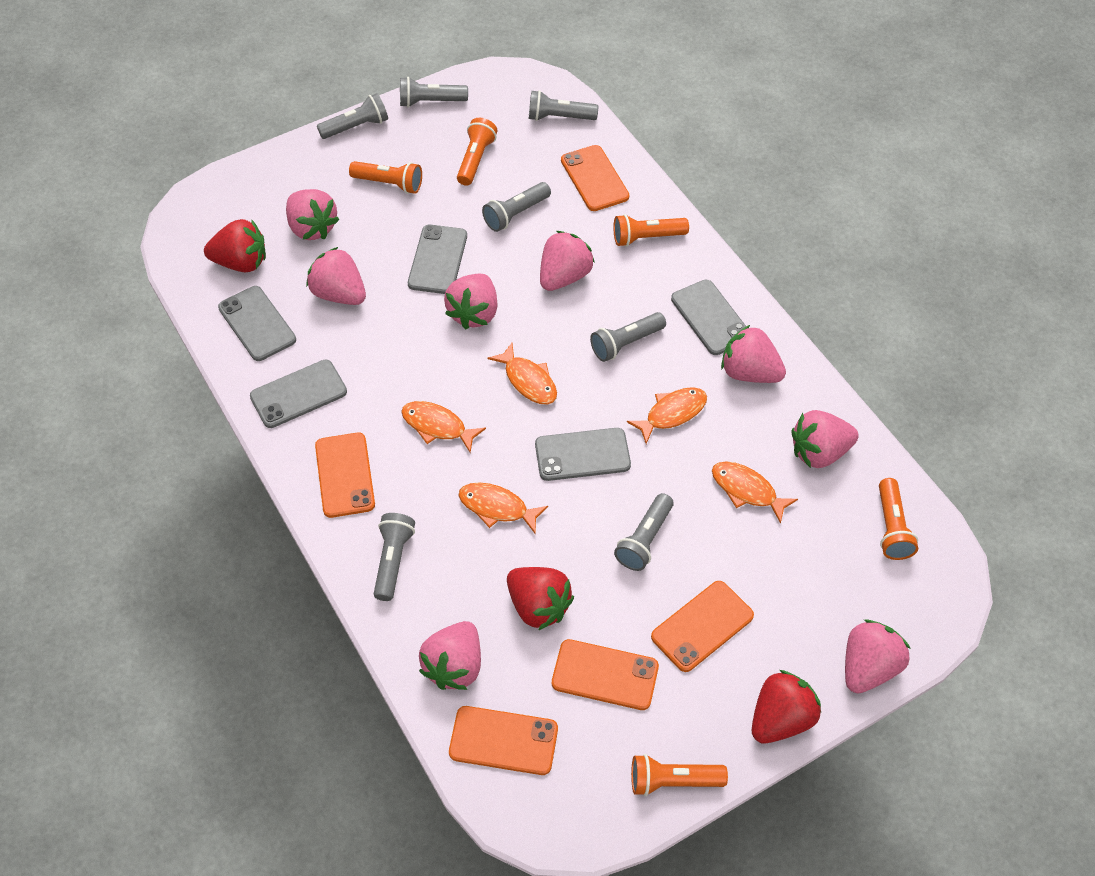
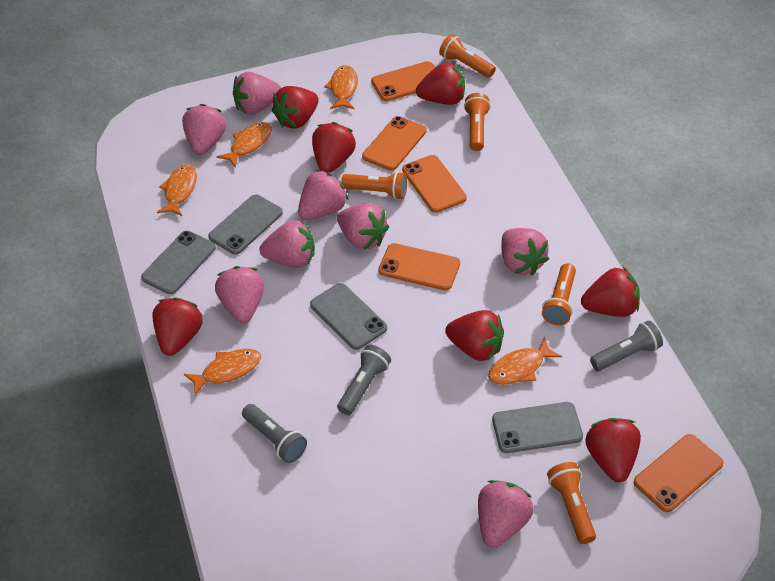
grey flashlight: 7 -> 3
grey phone: 5 -> 4
red strawberry: 3 -> 7

